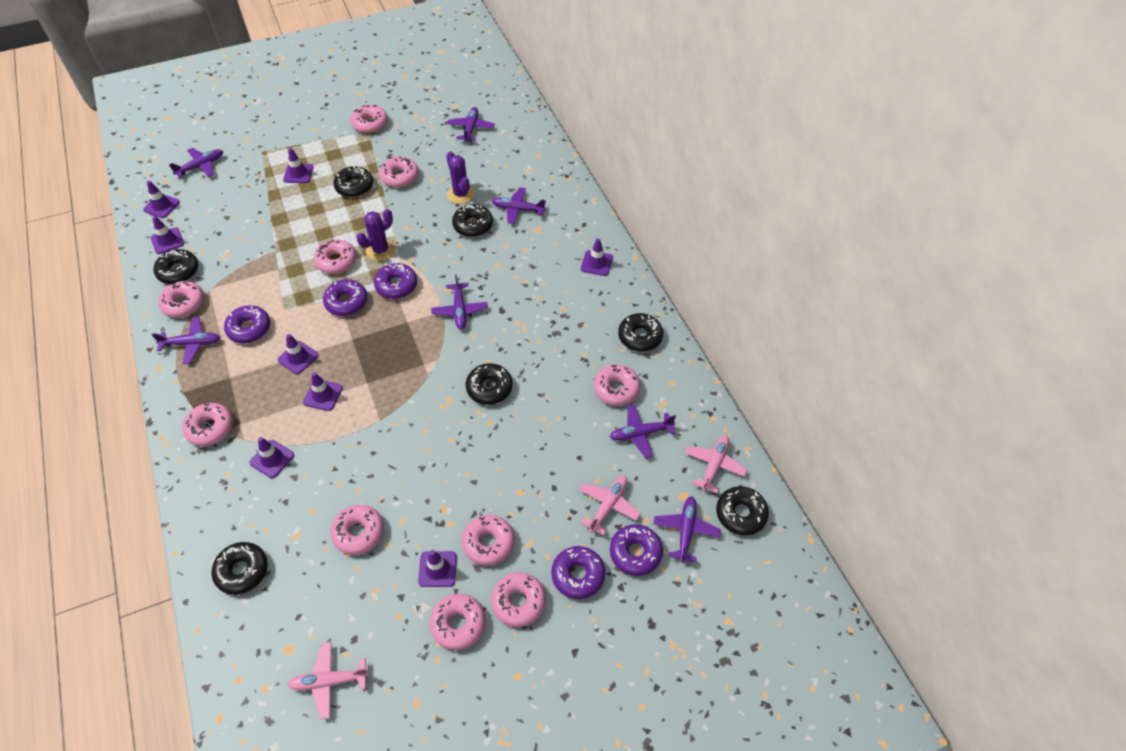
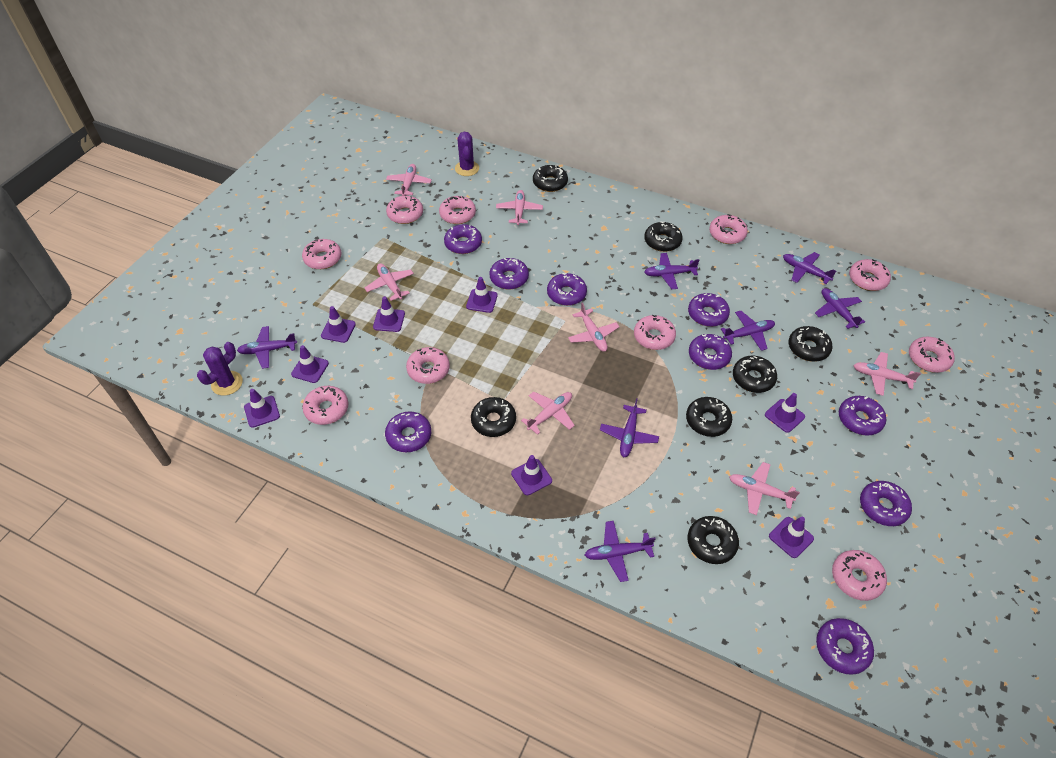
pink plane: 3 -> 7
purple donut: 5 -> 9

